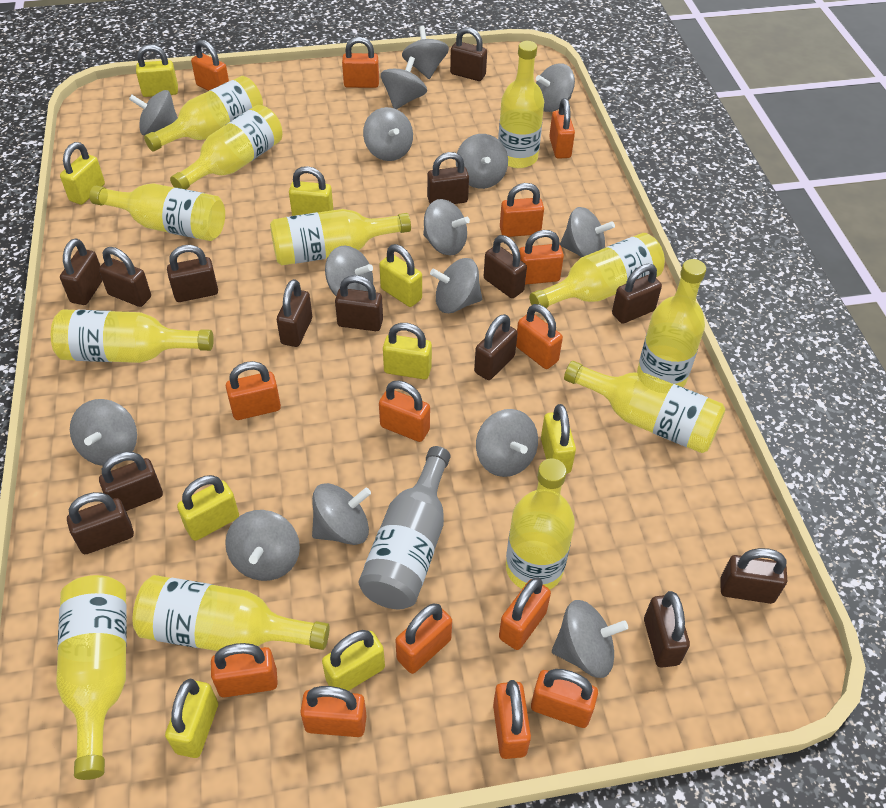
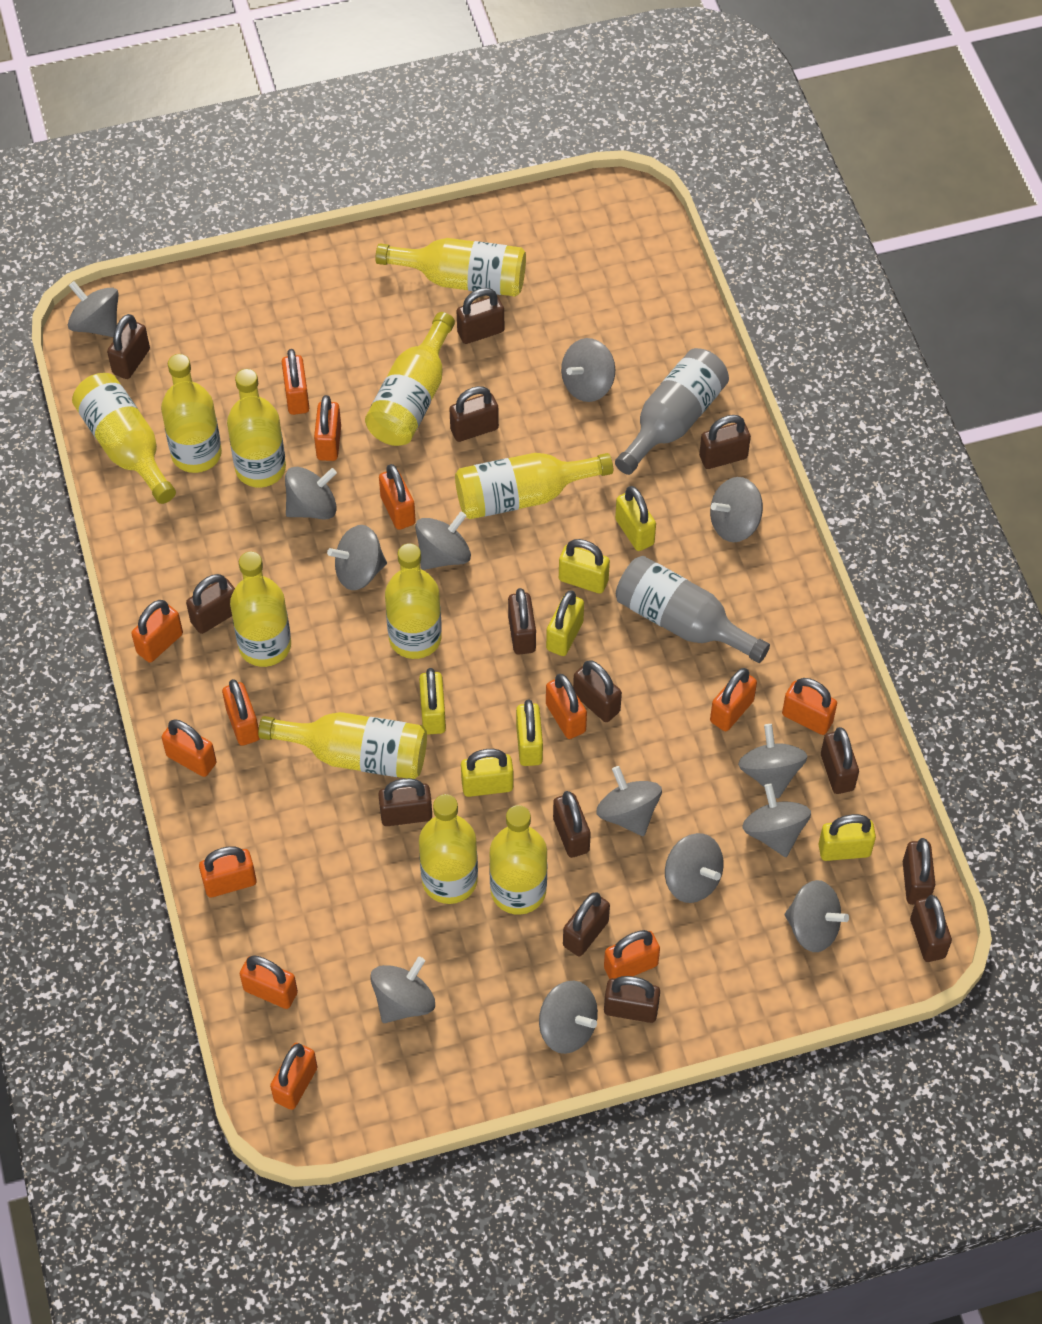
grey bottle: 1 -> 2
grey spinning top: 15 -> 13
orange padlock: 14 -> 13
yellow bottle: 12 -> 11
yellow padlock: 9 -> 7

